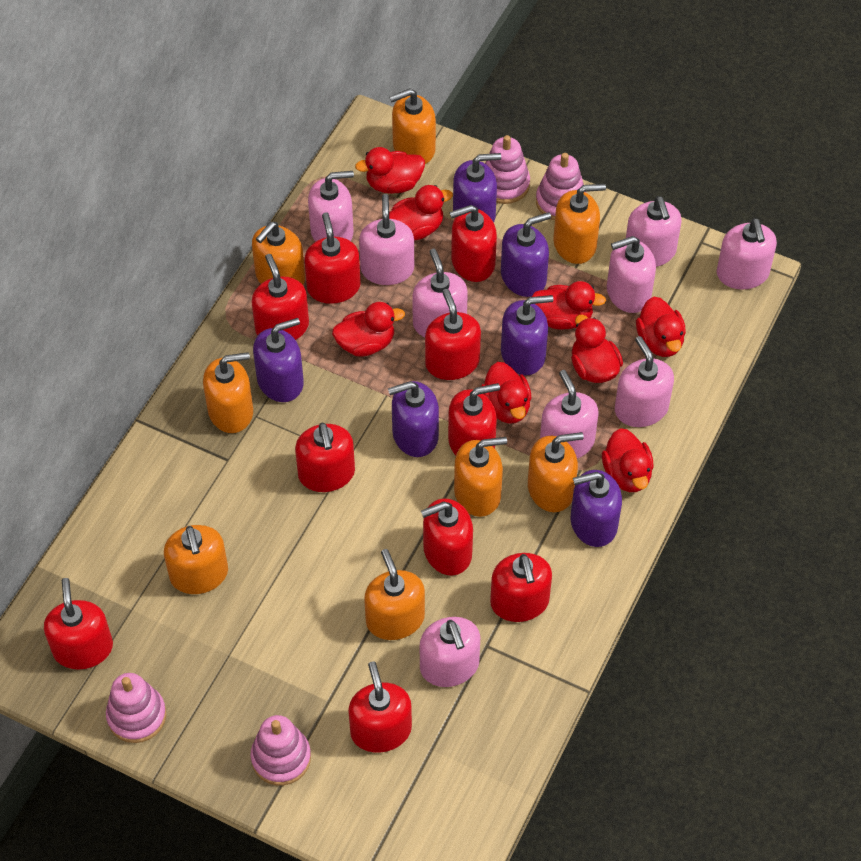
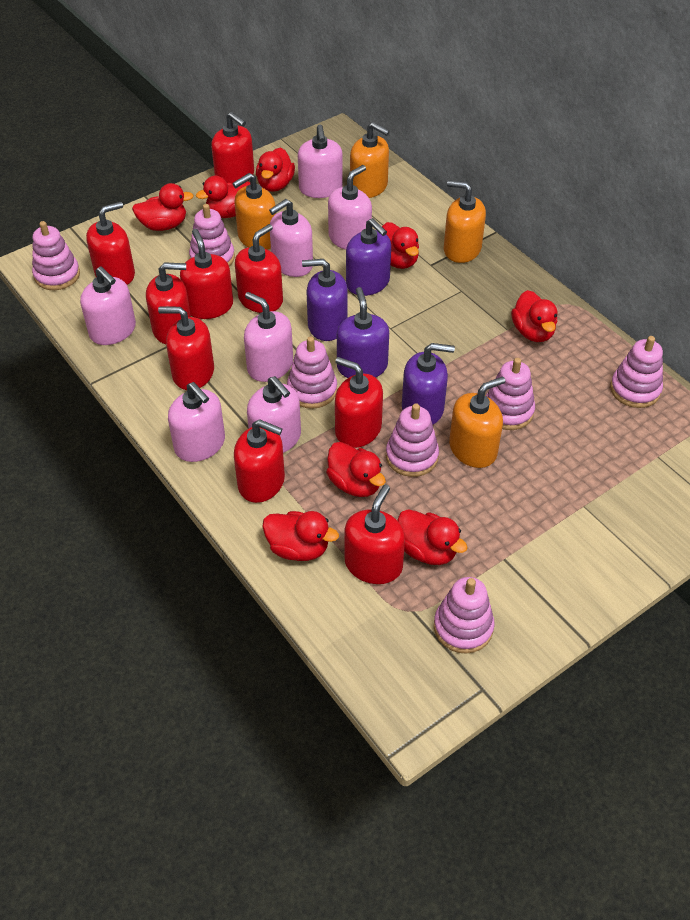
orange soap dispenser: 8 -> 4
pink soap dispenser: 9 -> 7
pink stacking toy: 4 -> 7
purple soap dispenser: 6 -> 4
red soap dispenser: 10 -> 9

